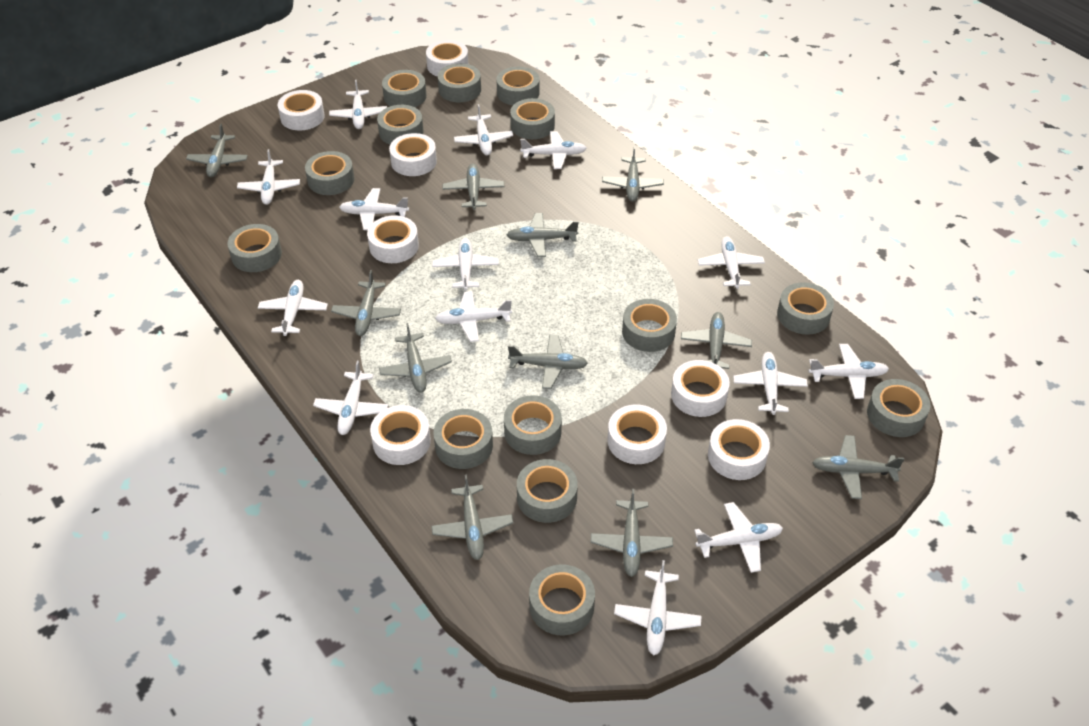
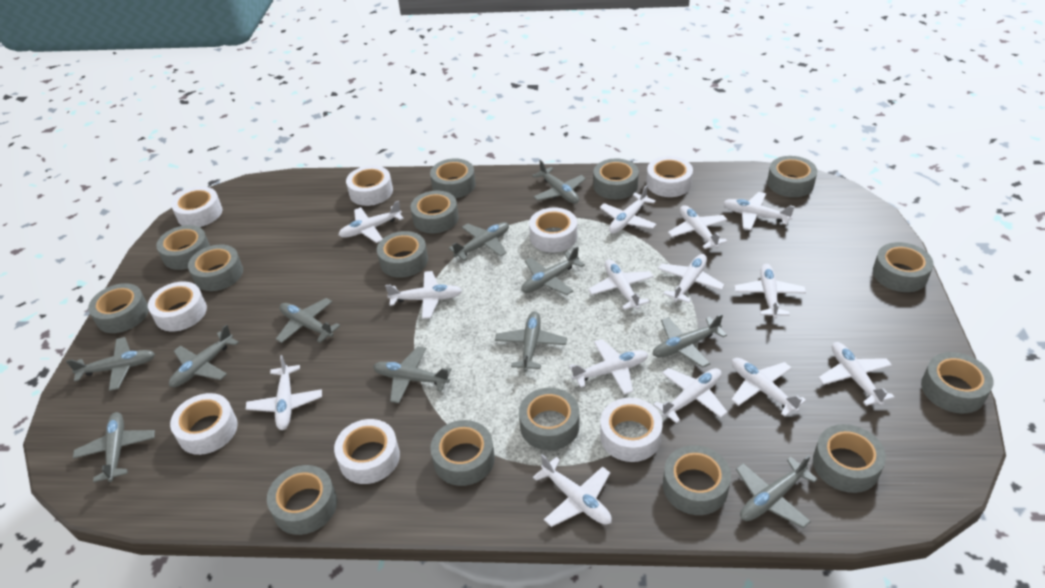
grey tape: 14 -> 15

